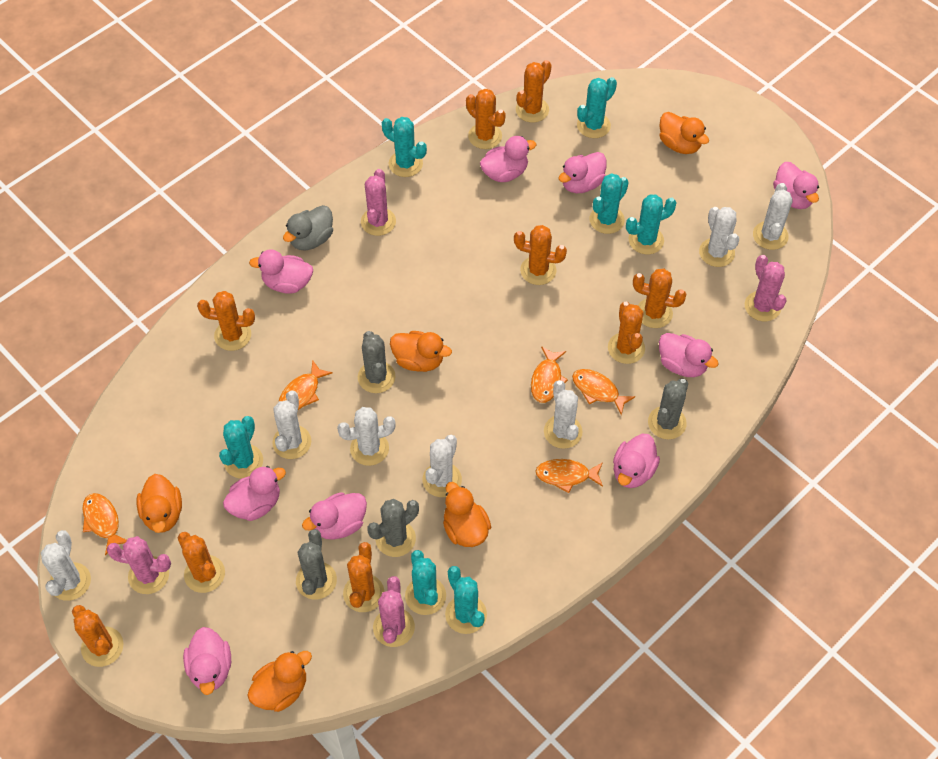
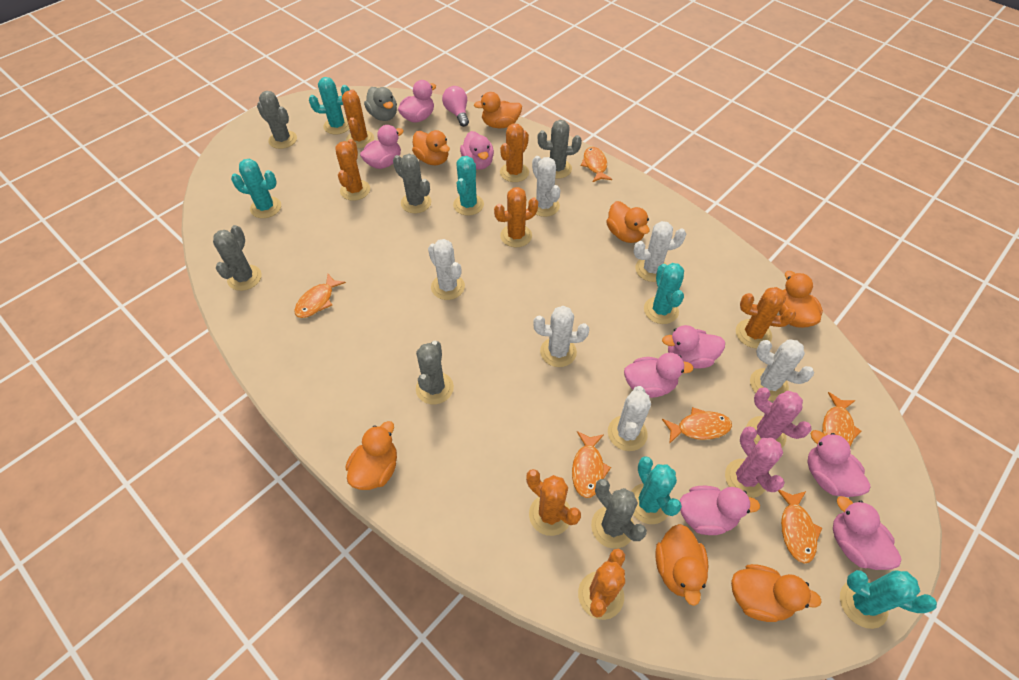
grey cactus: 4 -> 6
orange cactus: 9 -> 7
orange duck: 5 -> 7
orange fish: 5 -> 6
pink cactus: 4 -> 2
pink duck: 9 -> 8
pink light bulb: 0 -> 1
turquoise cactus: 7 -> 6
white cactus: 7 -> 6

